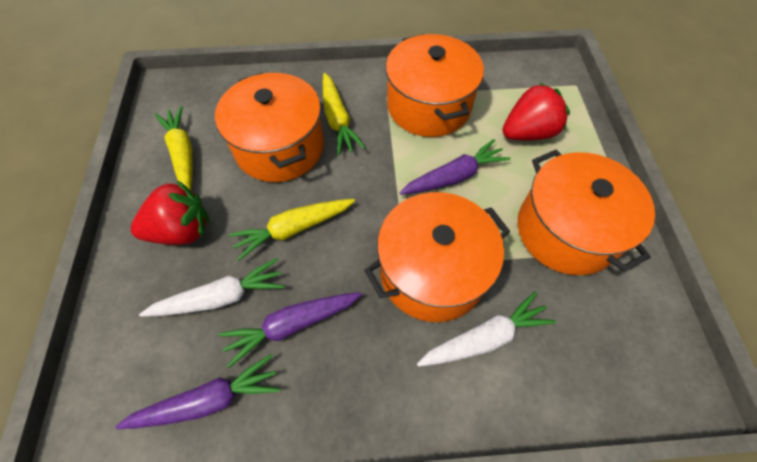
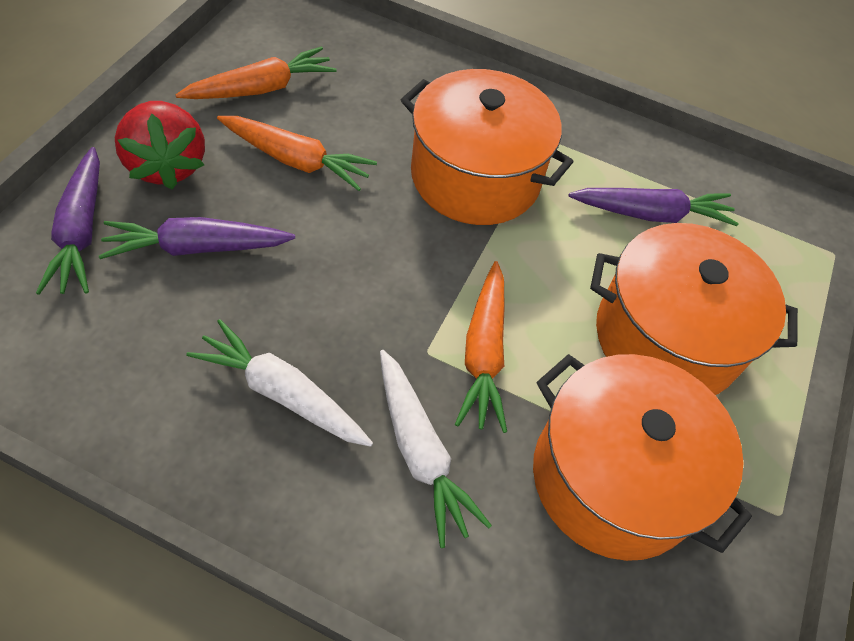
orange carrot: 0 -> 3
orange pot: 4 -> 3
red strawberry: 2 -> 1
yellow carrot: 3 -> 0

